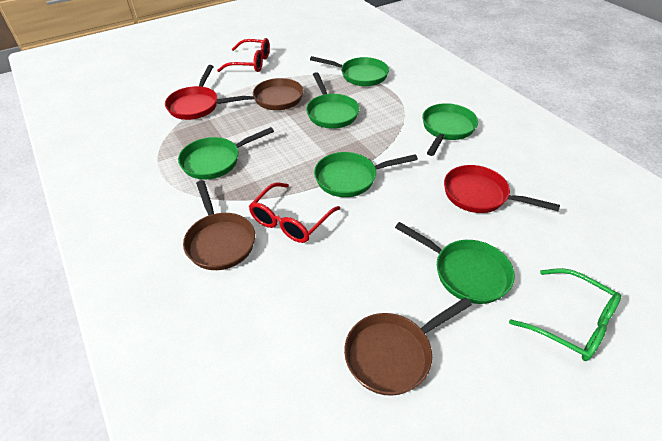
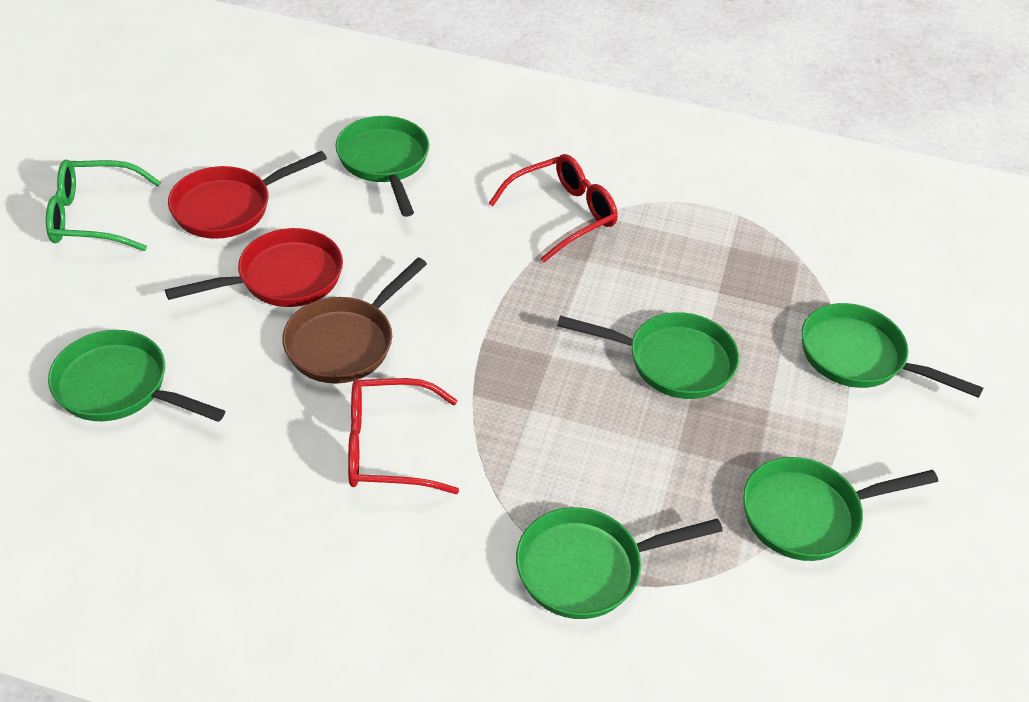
brown pan: 3 -> 1

